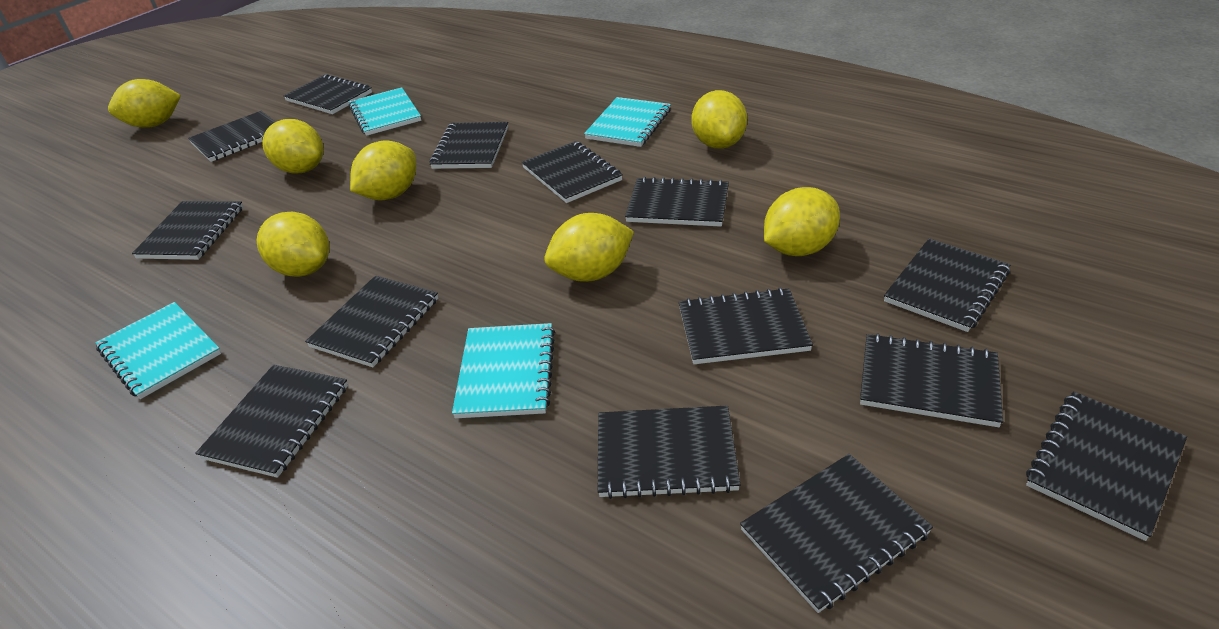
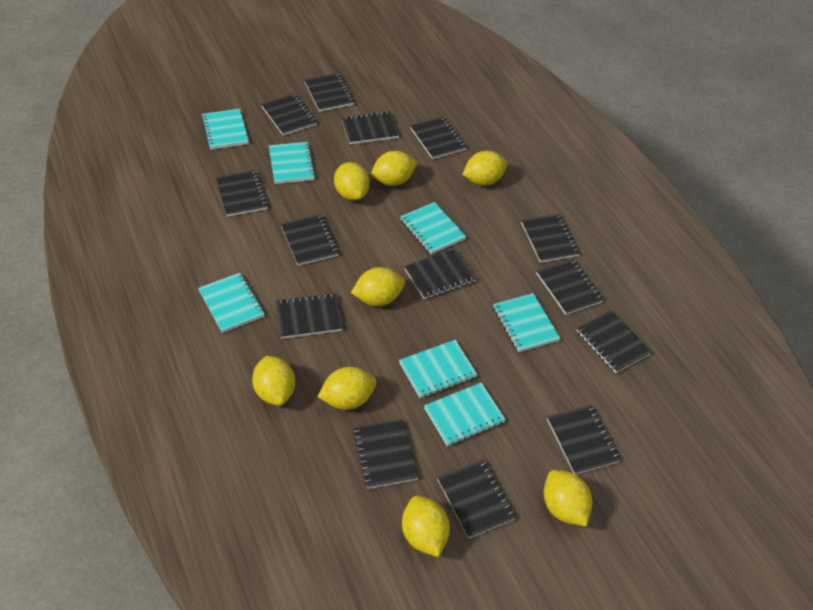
turquoise notebook: 4 -> 7
yellow lemon: 7 -> 8

